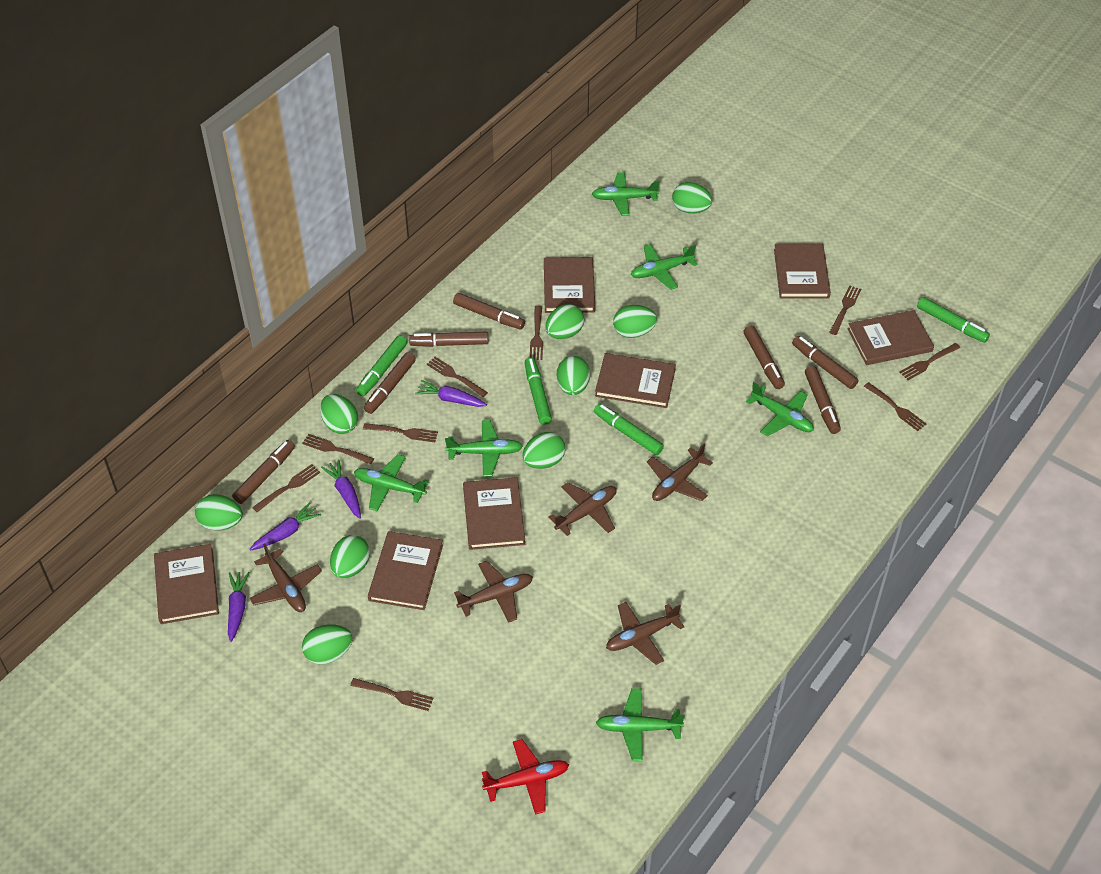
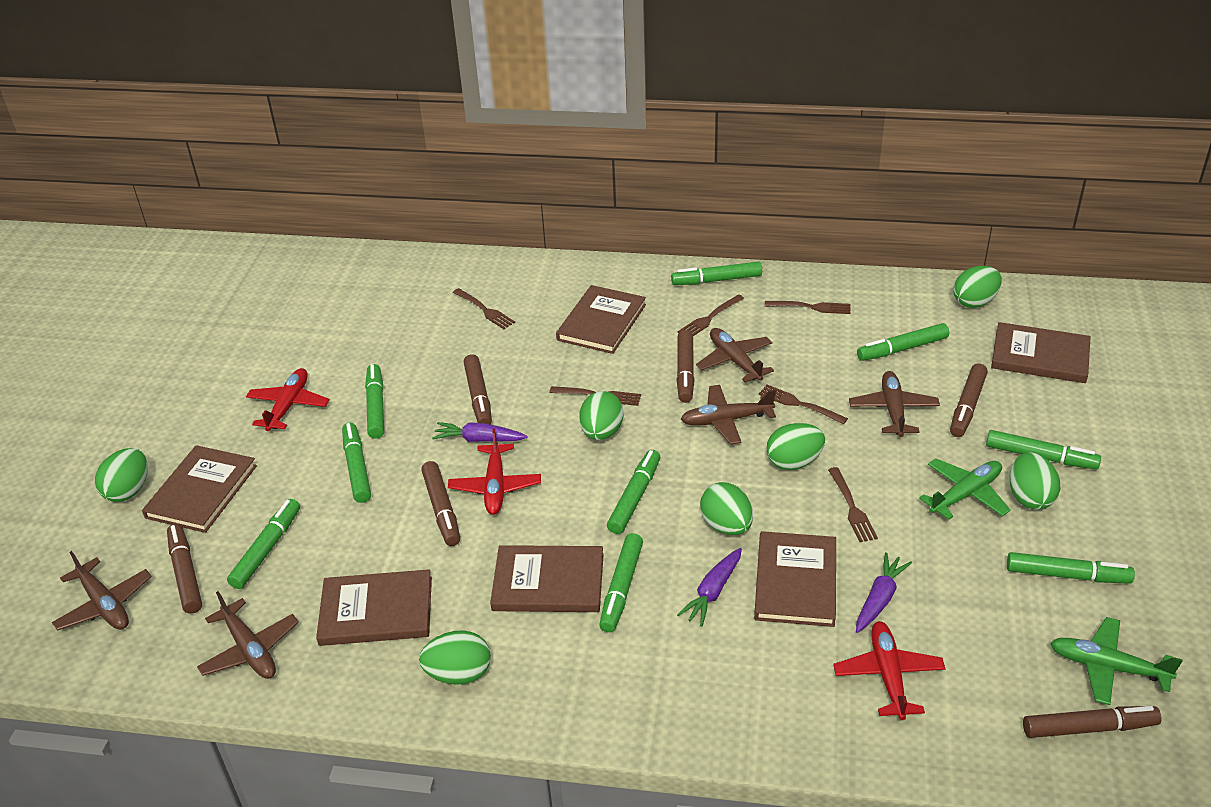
brown book: 7 -> 6
brown fork: 9 -> 6
brown marker: 7 -> 6
green egg: 9 -> 7
green marker: 4 -> 9
green plane: 6 -> 2
purple carrot: 4 -> 3
red plane: 1 -> 3

